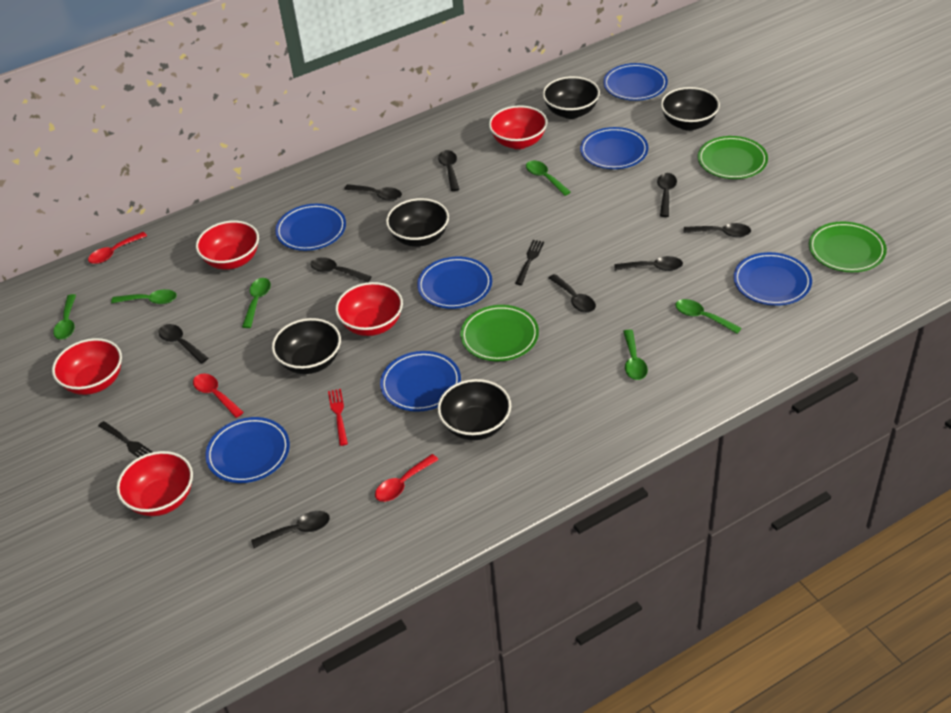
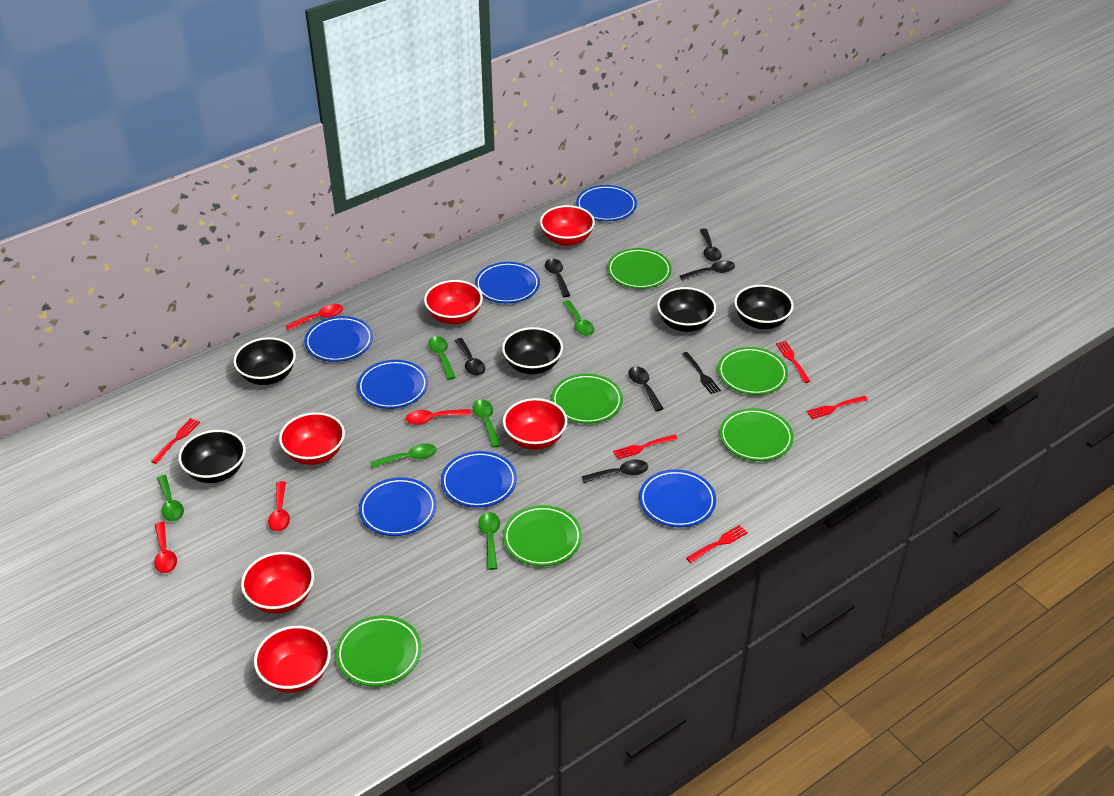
black fork: 2 -> 1
black spoon: 9 -> 6
green plate: 3 -> 6
red bowl: 5 -> 6
red fork: 1 -> 5
red spoon: 3 -> 4

